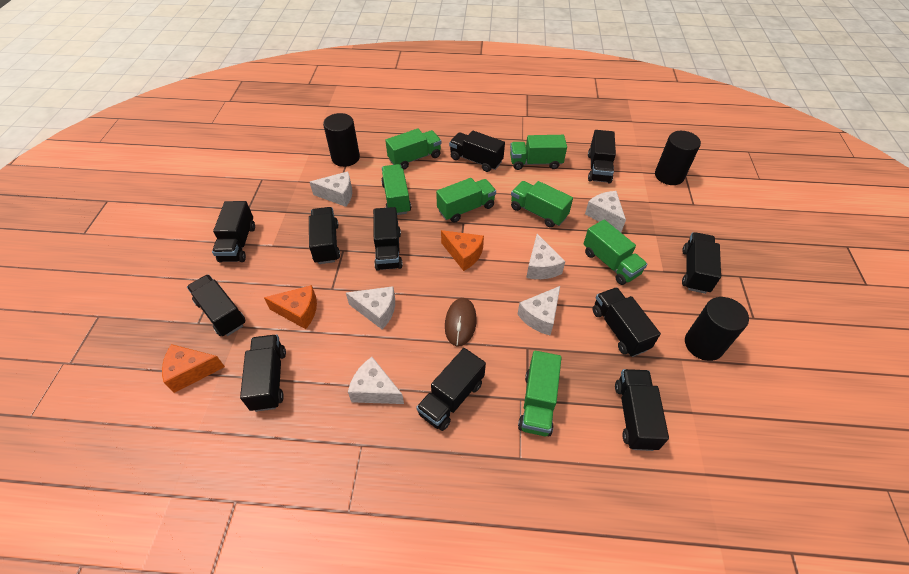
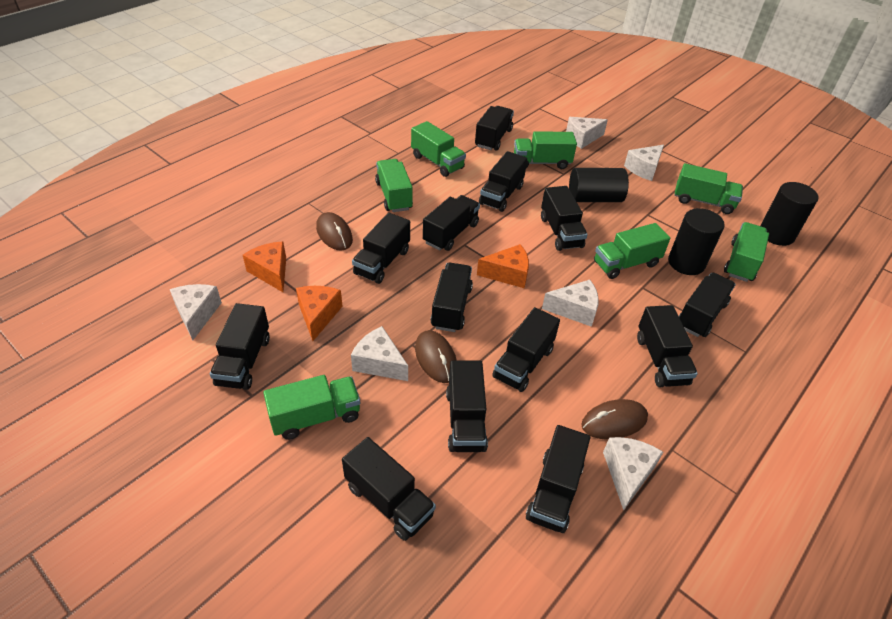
black truck: 11 -> 13
brown mouse: 1 -> 3

